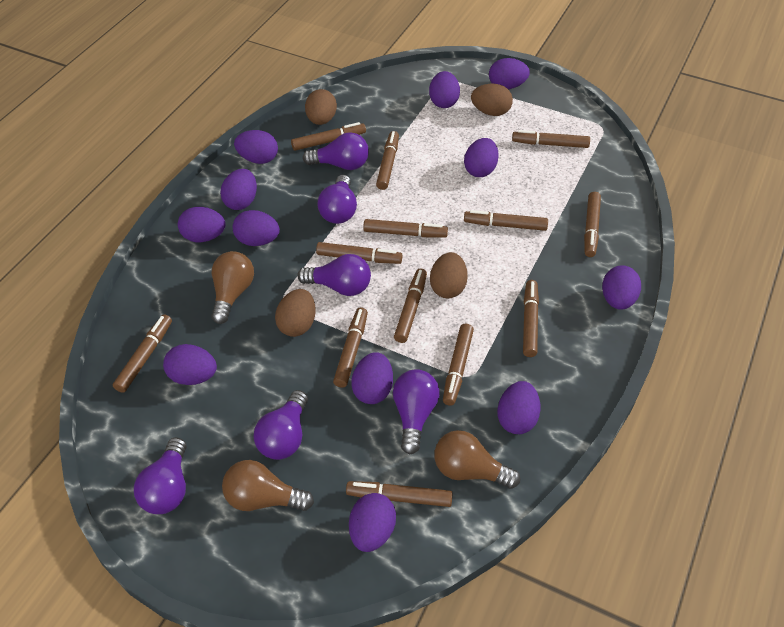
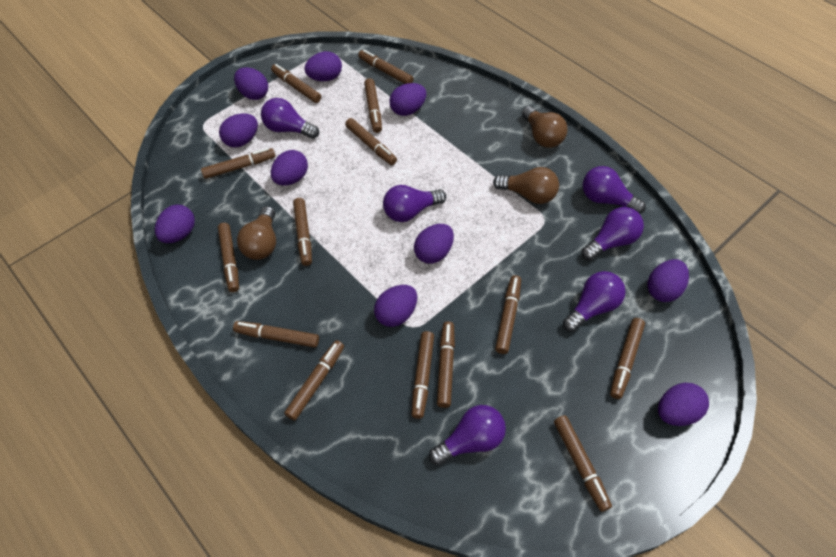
brown egg: 4 -> 0
brown marker: 13 -> 14
purple egg: 12 -> 10

